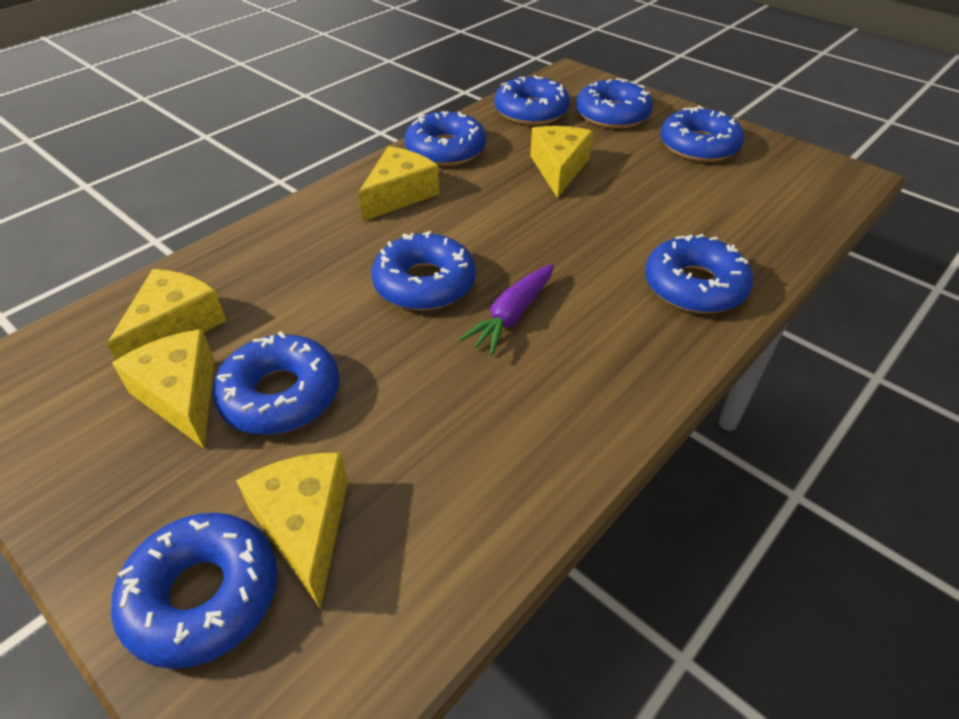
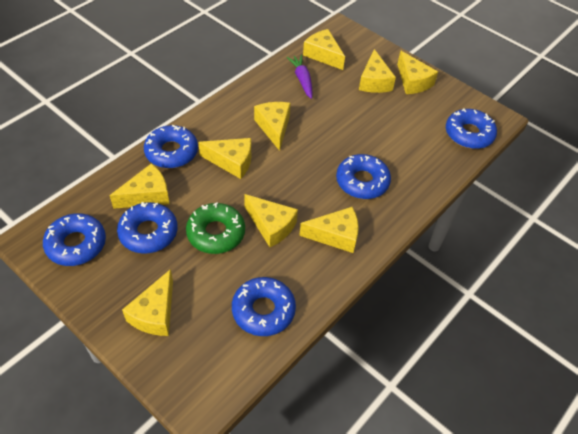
blue donut: 8 -> 6
green donut: 0 -> 1
yellow cheese: 5 -> 9

